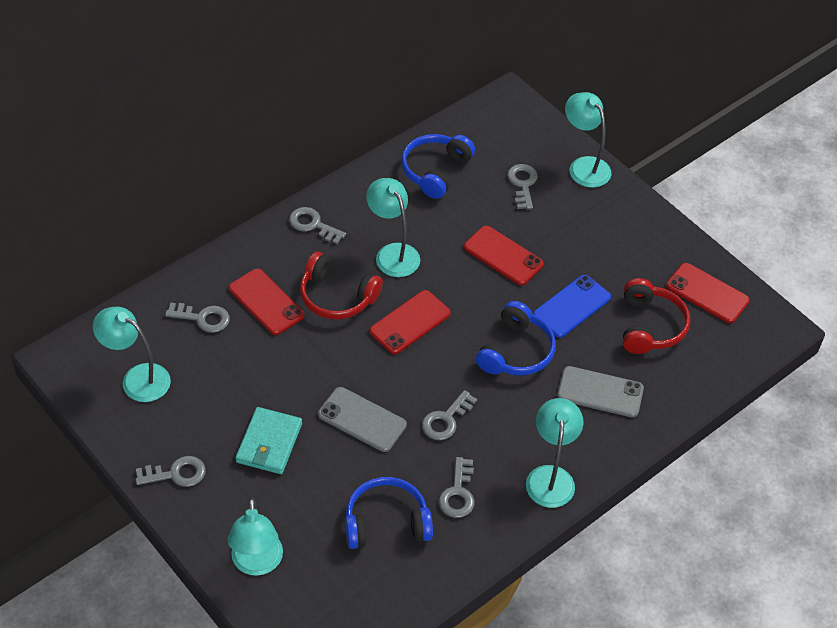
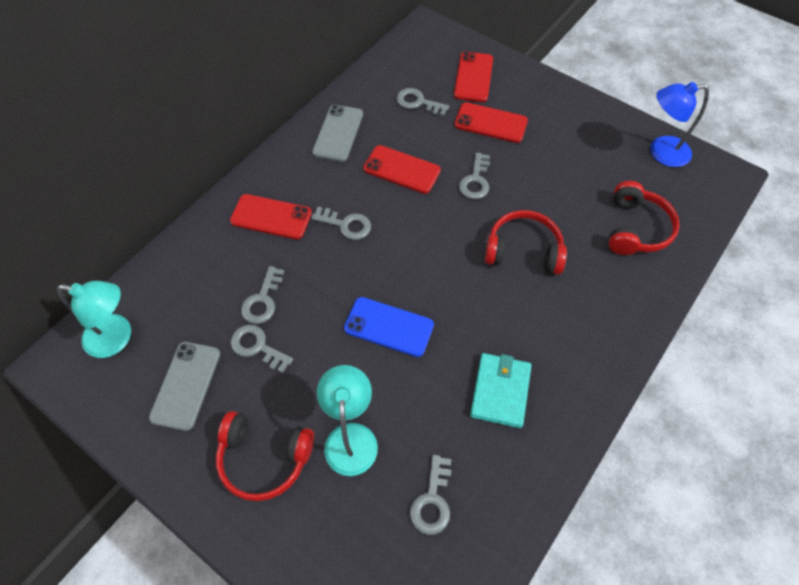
blue headphones: 3 -> 0
blue lamp: 0 -> 1
red headphones: 2 -> 3
turquoise lamp: 5 -> 2

